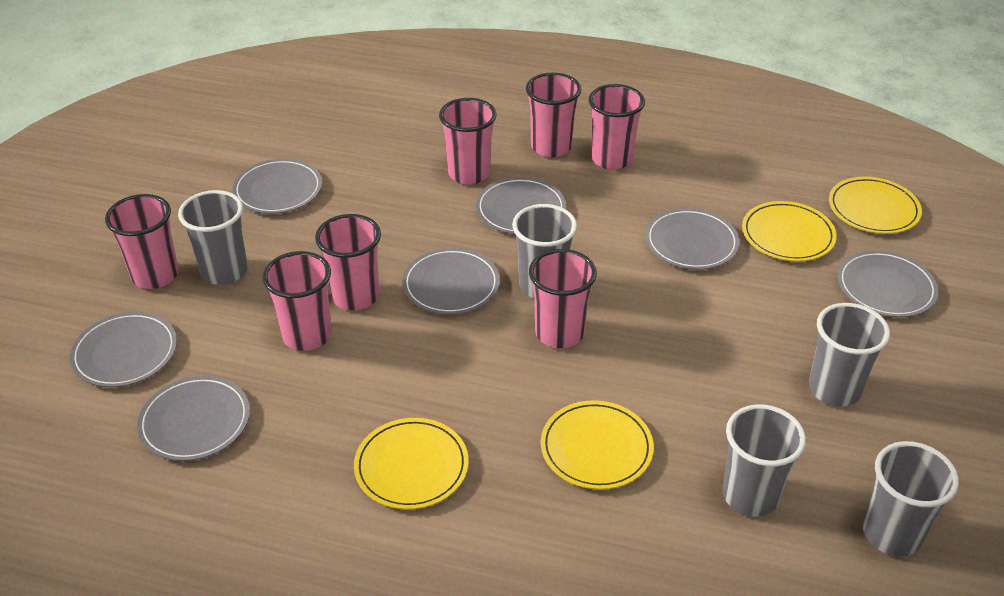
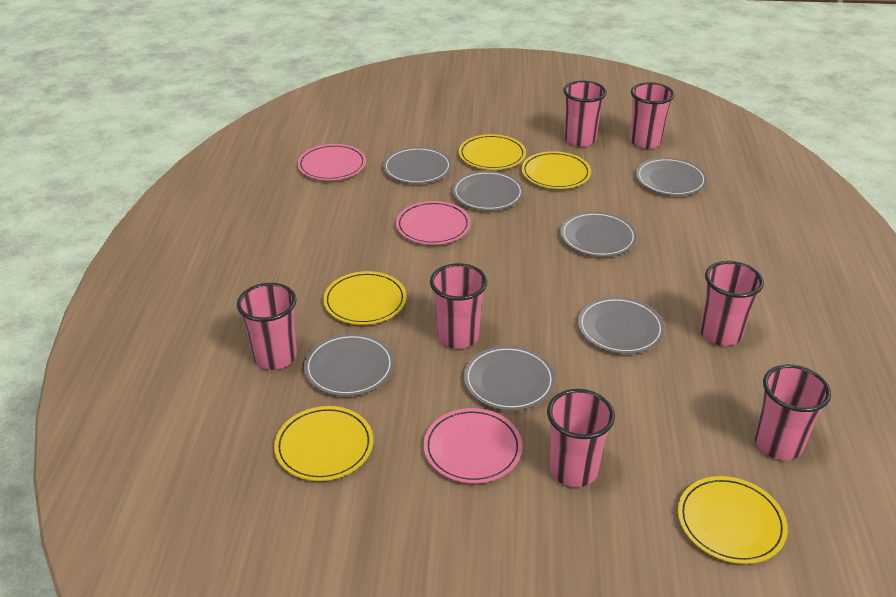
grey cup: 5 -> 0
pink plate: 0 -> 3
yellow plate: 4 -> 5

